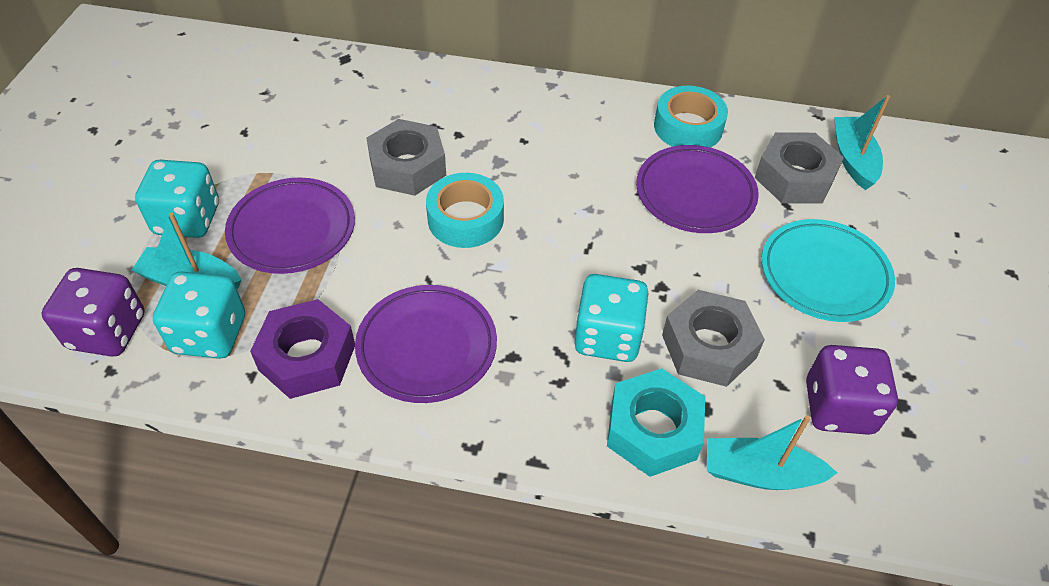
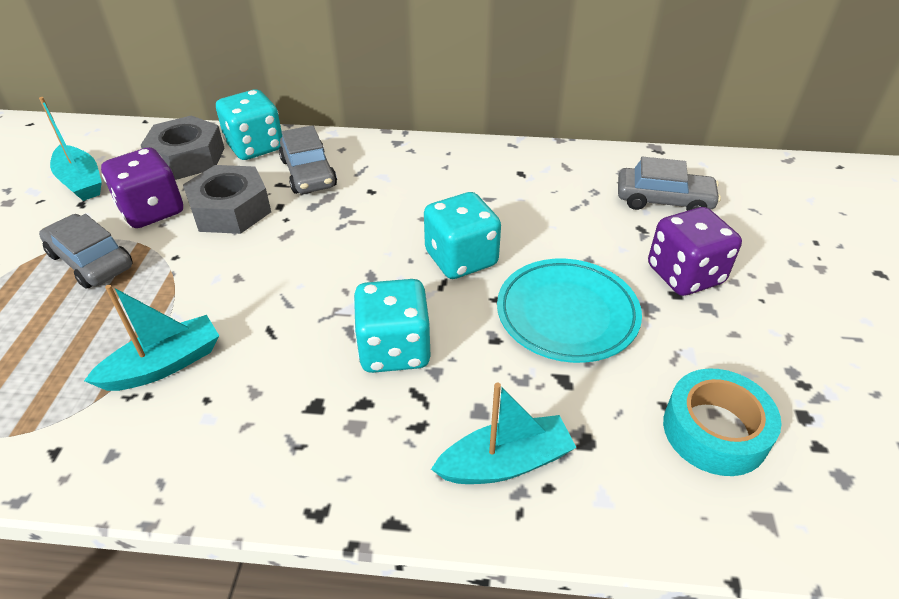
grey car: 0 -> 3
grey nut: 3 -> 2
purple nut: 1 -> 0
purple plate: 3 -> 0
turquoise nut: 1 -> 0
turquoise tape: 2 -> 1

